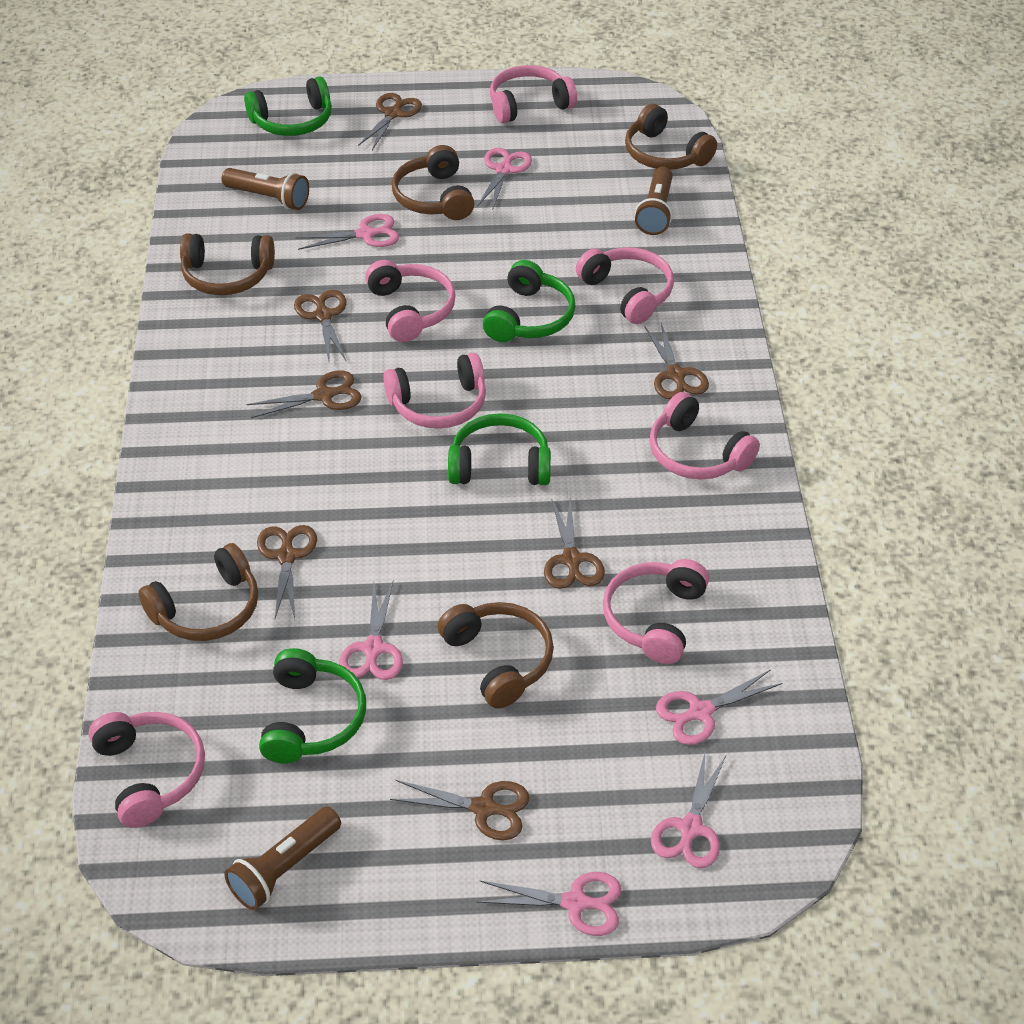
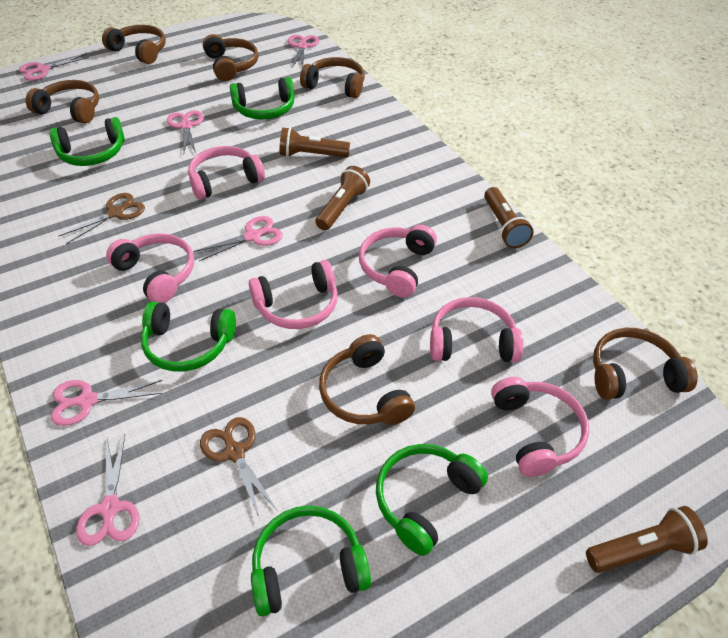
brown flashlight: 3 -> 4
brown headphones: 5 -> 6
brown scissors: 7 -> 2
green headphones: 4 -> 5
pink headphones: 7 -> 6

